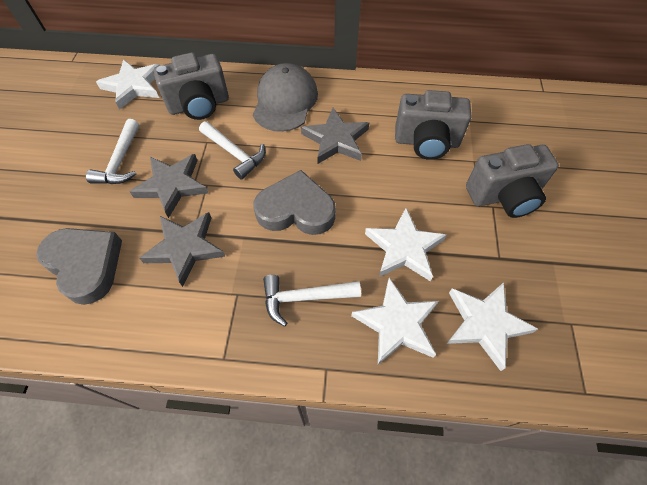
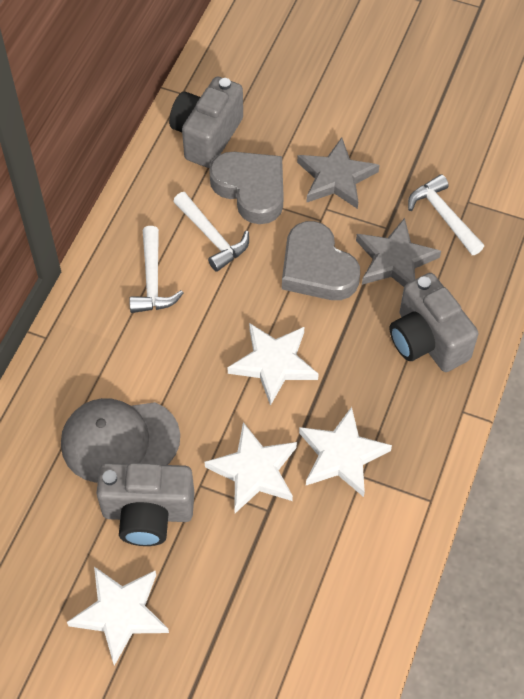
grey star: 3 -> 2

